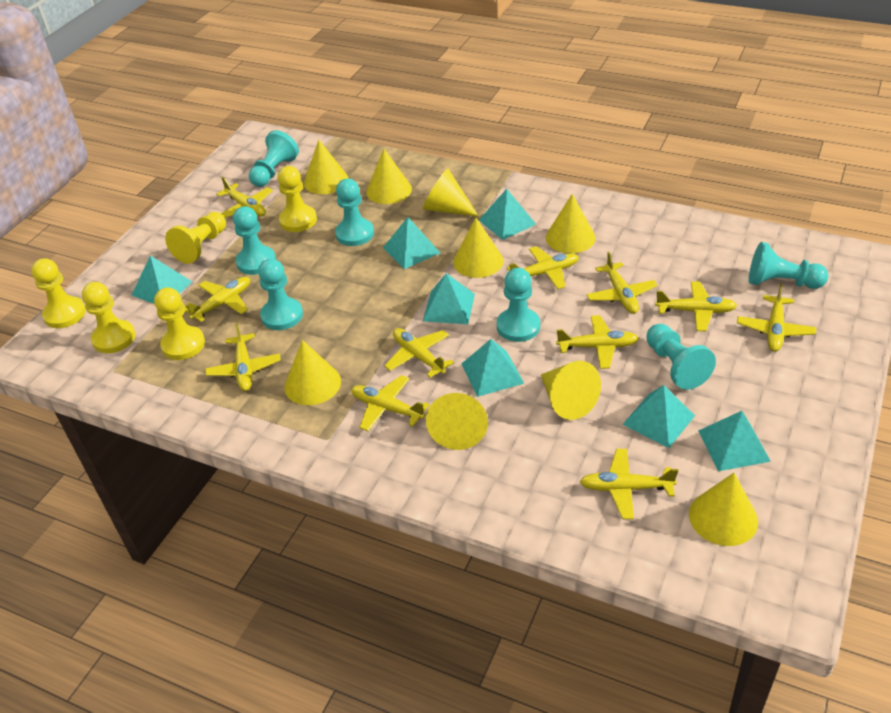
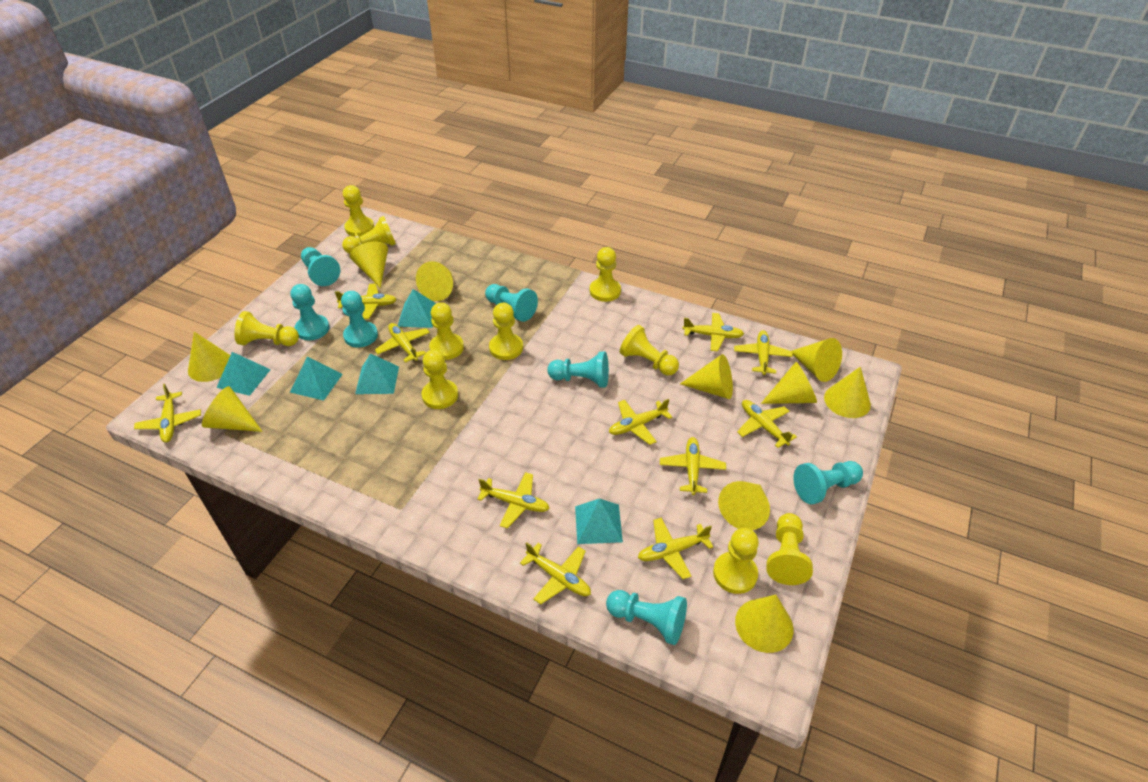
turquoise pyramid: 7 -> 5
yellow cone: 9 -> 10
yellow pawn: 5 -> 10

